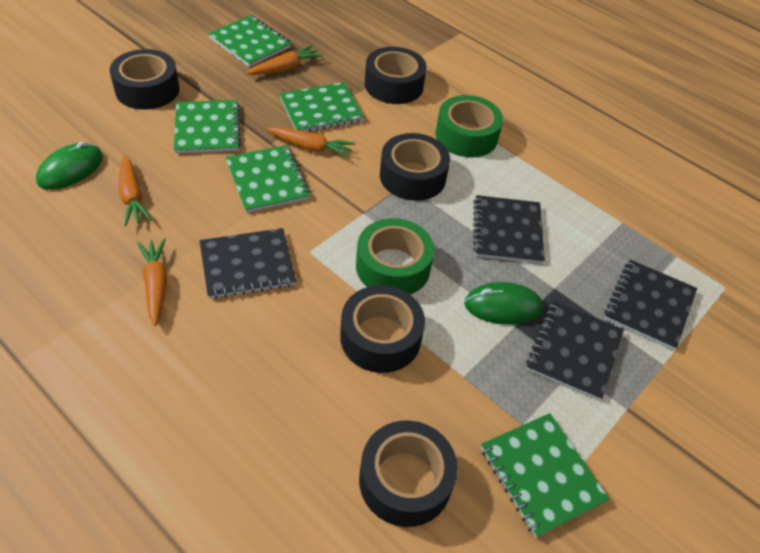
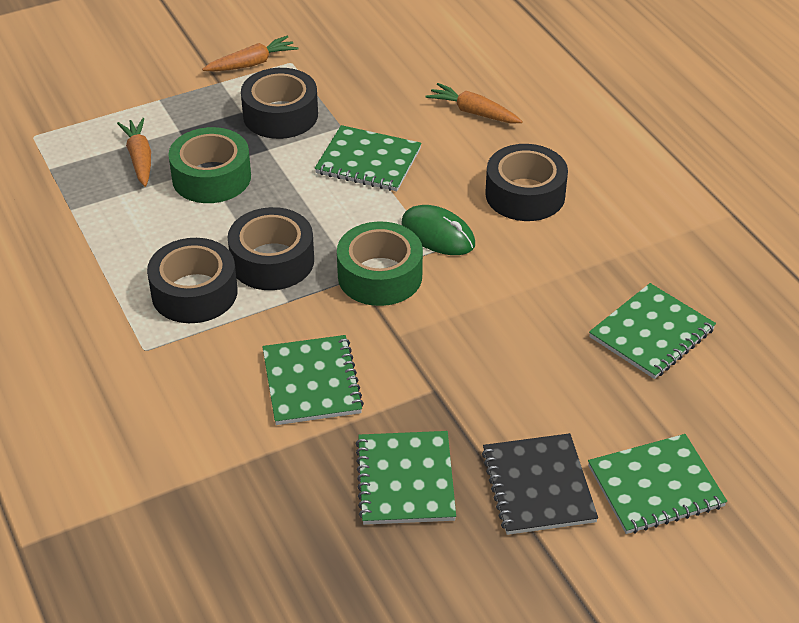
black notebook: 4 -> 1
black tape: 5 -> 4
green mouse: 2 -> 1
orange carrot: 4 -> 3

